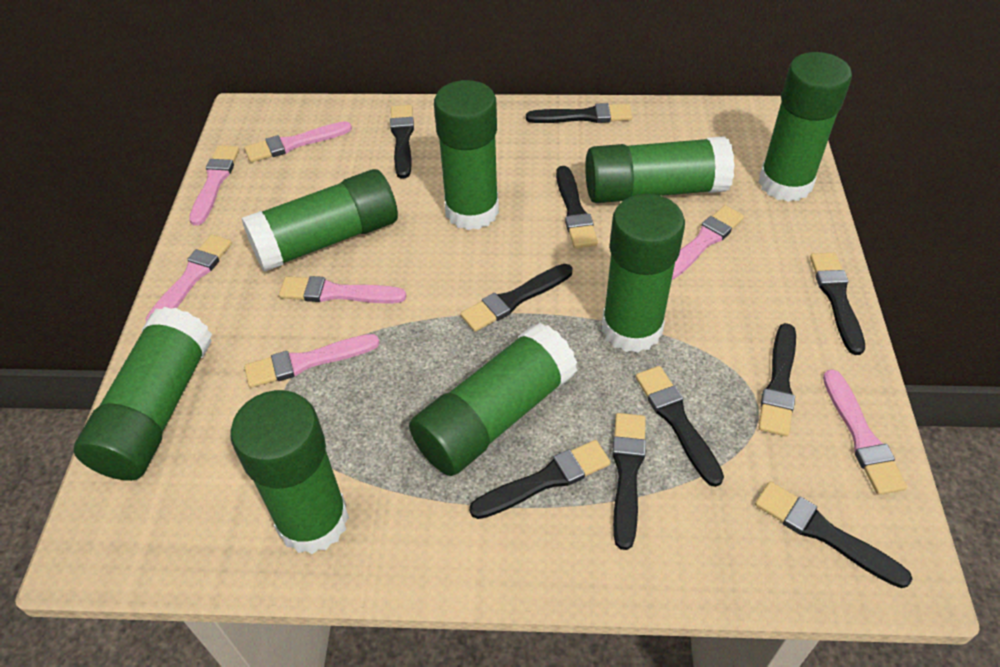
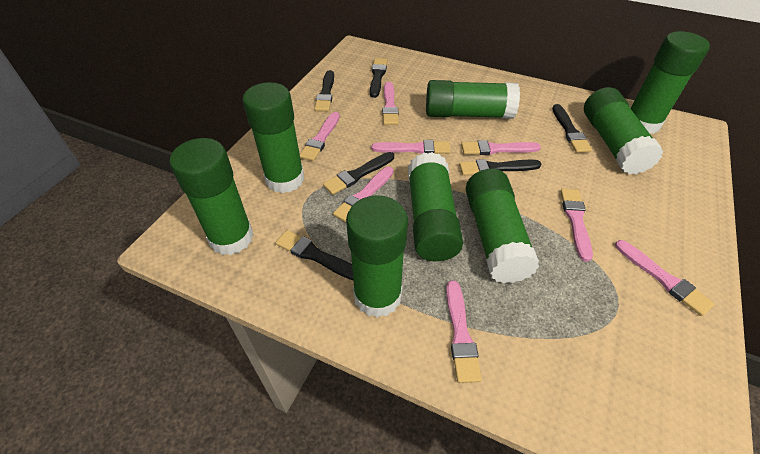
black brush: 10 -> 6
pink brush: 7 -> 8

